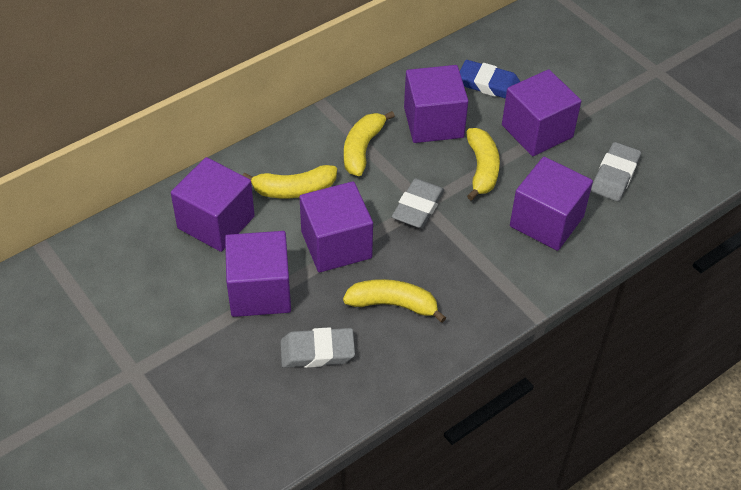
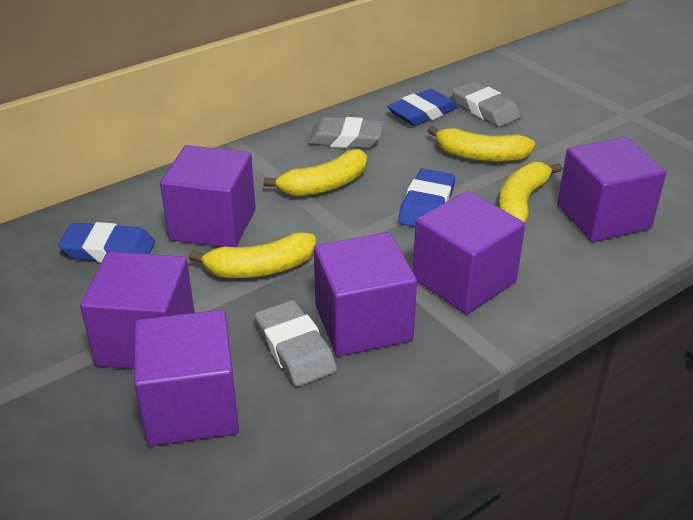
blue eraser: 1 -> 3

